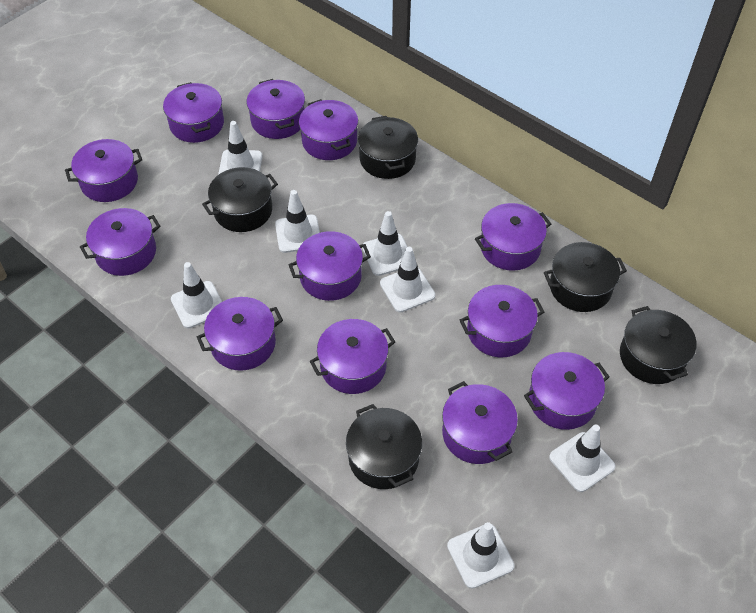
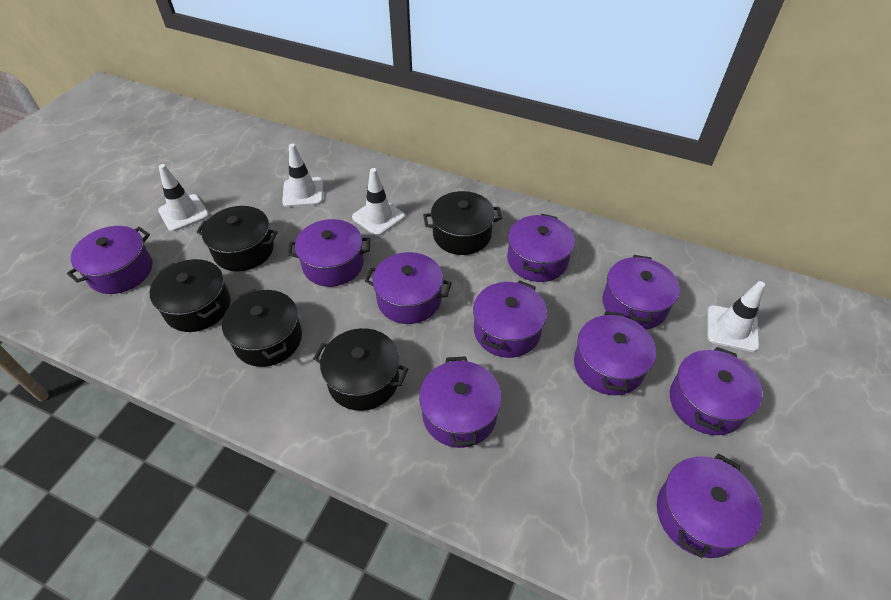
purple pot: 12 -> 10
white traffic cone: 7 -> 4

